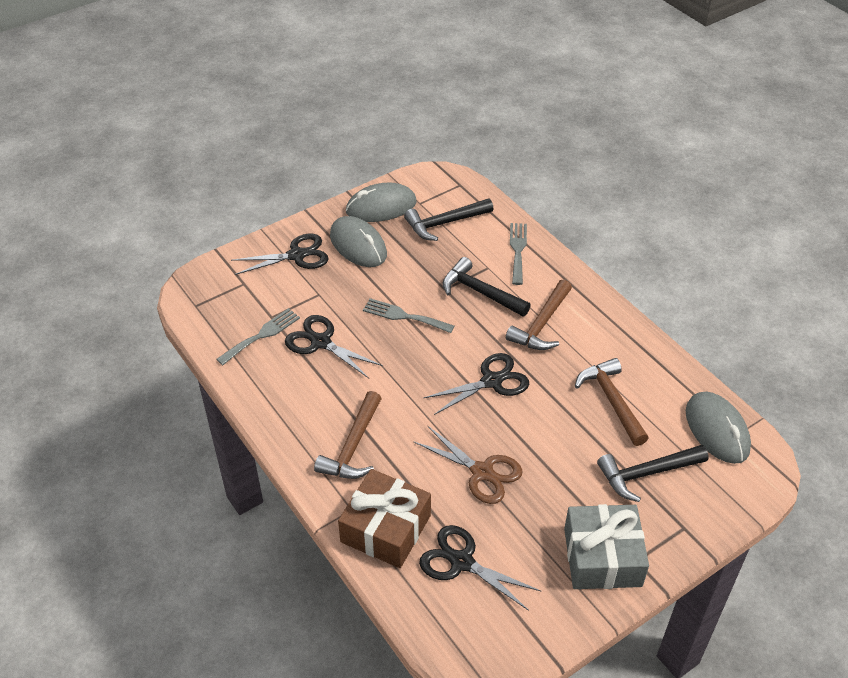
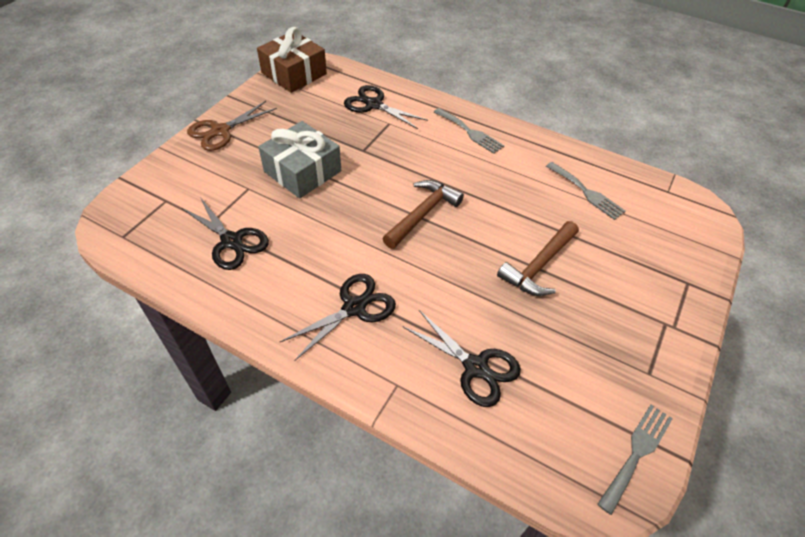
black hammer: 3 -> 0
brown hammer: 3 -> 2
grey mouse: 3 -> 0

